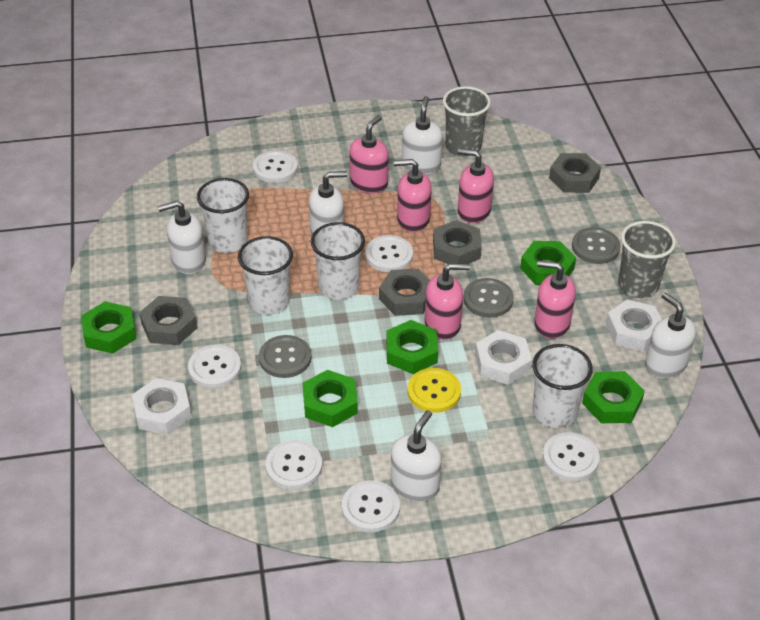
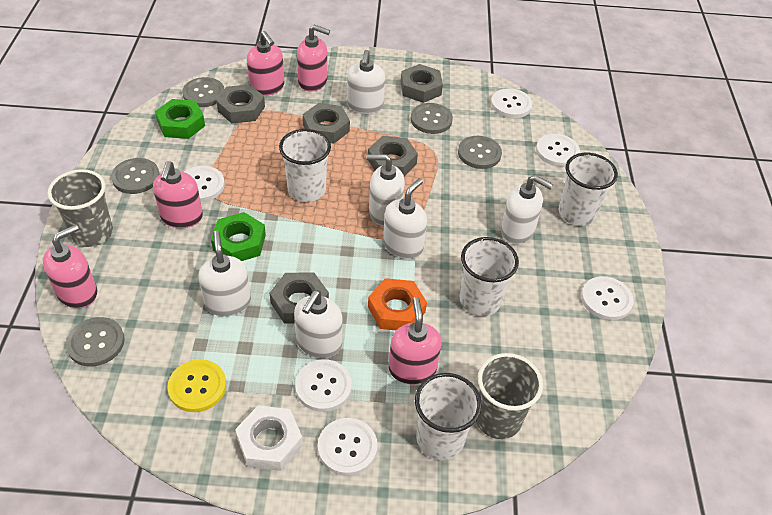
green nut: 5 -> 2
grey button: 3 -> 5
grey nut: 4 -> 5
orange nut: 0 -> 1
white nut: 3 -> 1
white soap dispenser: 5 -> 6

